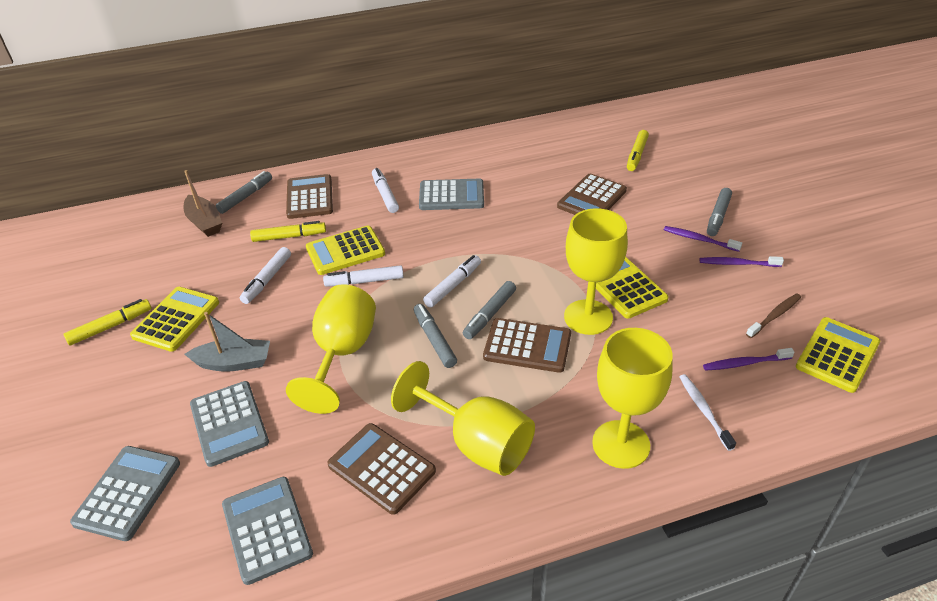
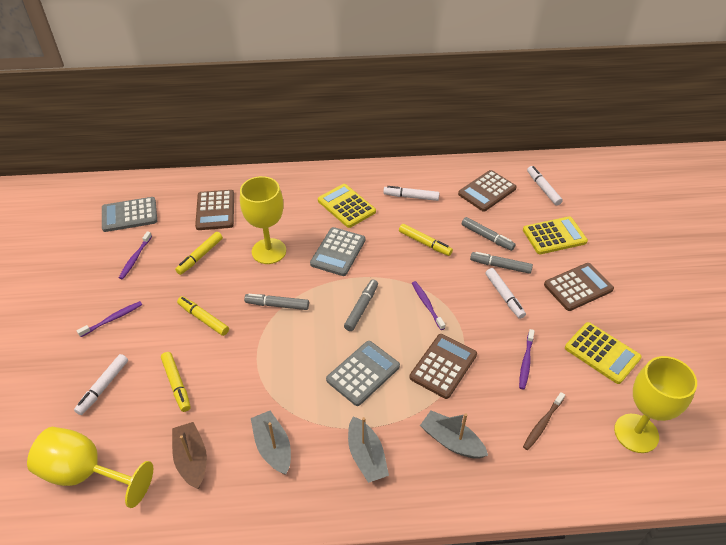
grey boat: 1 -> 3
grey calculator: 4 -> 3
purple toothbrush: 3 -> 4
white toothbrush: 1 -> 0
yellow calculator: 4 -> 3
yellow goblet: 4 -> 3
yellow marker: 3 -> 4

